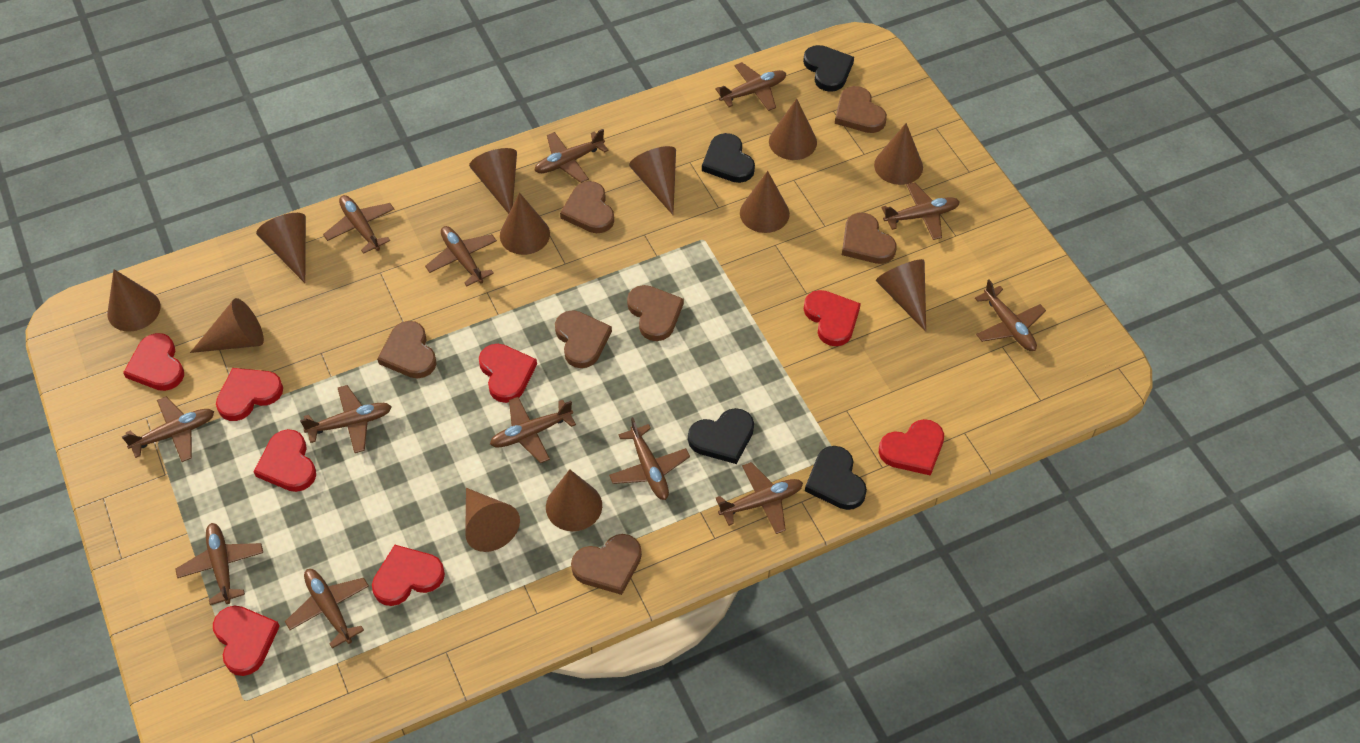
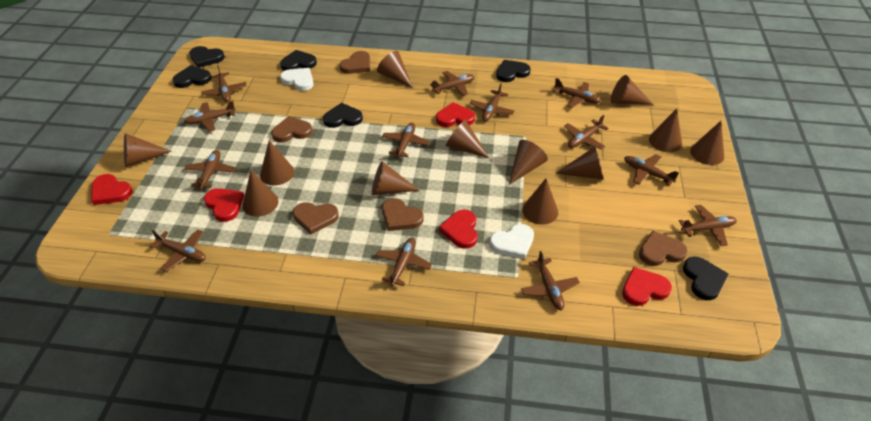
black heart: 4 -> 6
brown heart: 7 -> 5
red heart: 8 -> 5
white heart: 0 -> 2

